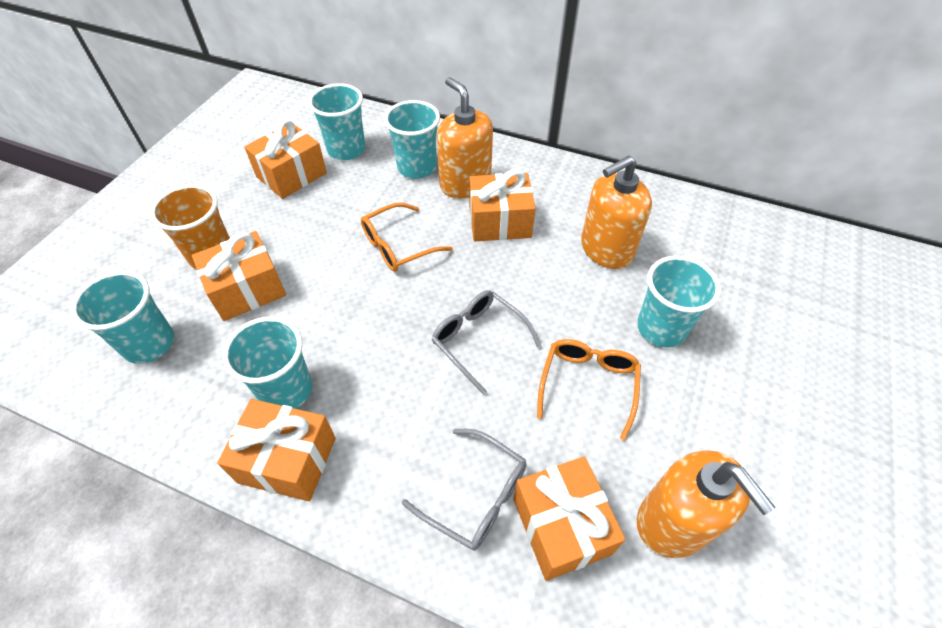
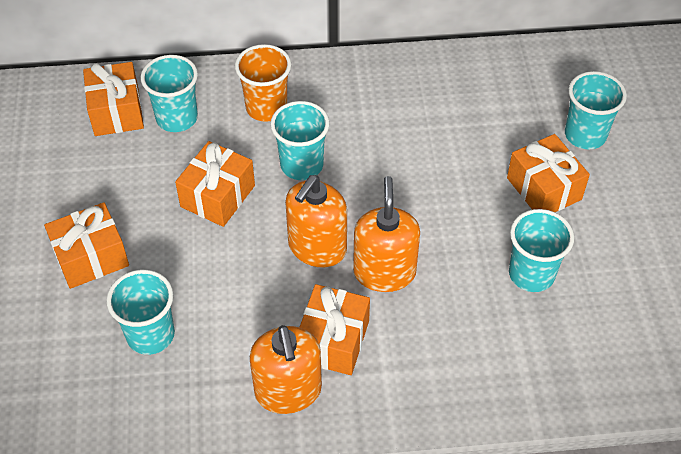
grey glasses: 2 -> 0
orange glasses: 2 -> 0

